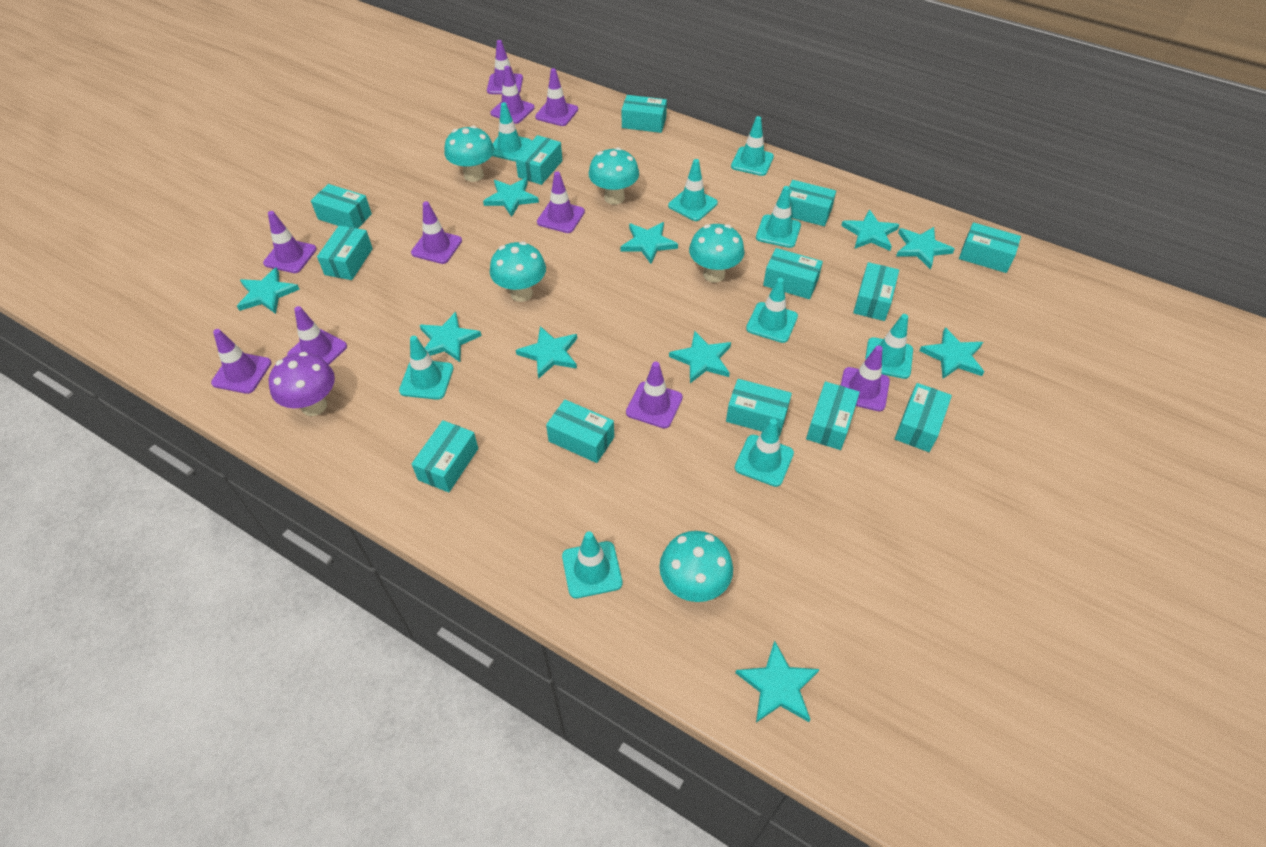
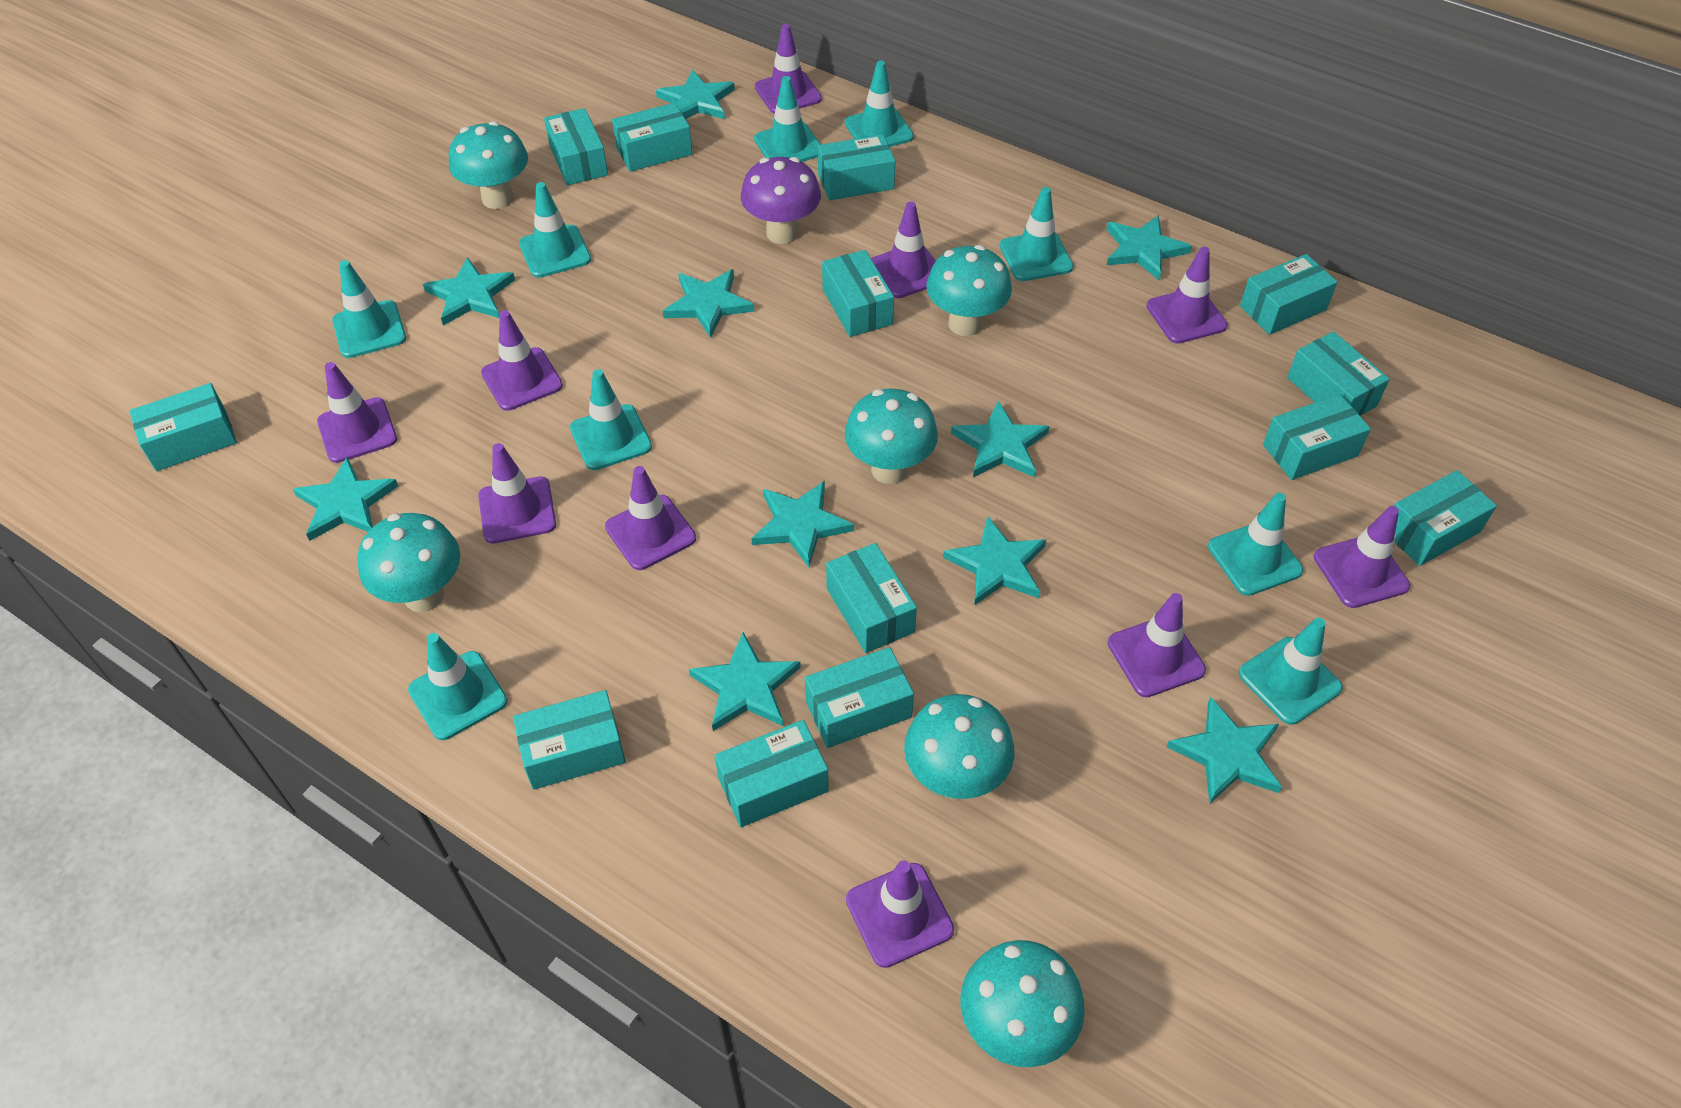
turquoise mushroom: 5 -> 6

